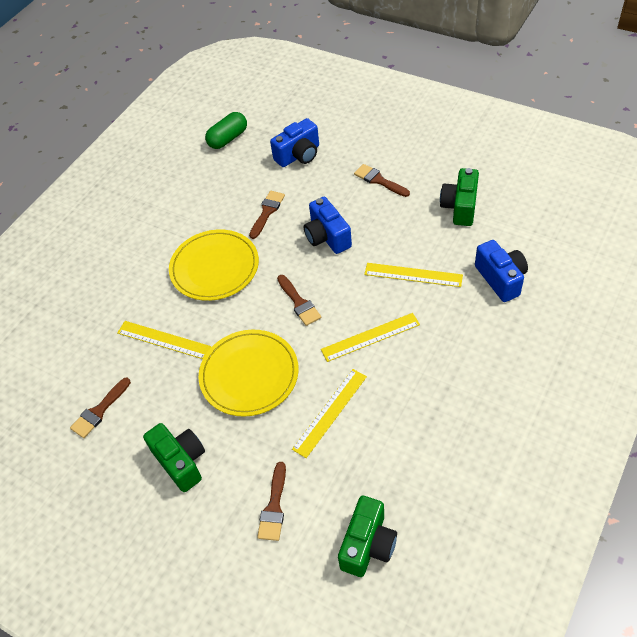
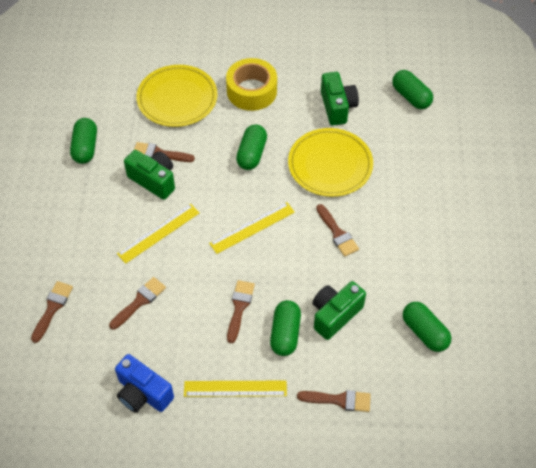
blue camera: 3 -> 1
brown brush: 5 -> 6
green capsule: 1 -> 5
yellow ruler: 4 -> 3
yellow tape: 0 -> 1

